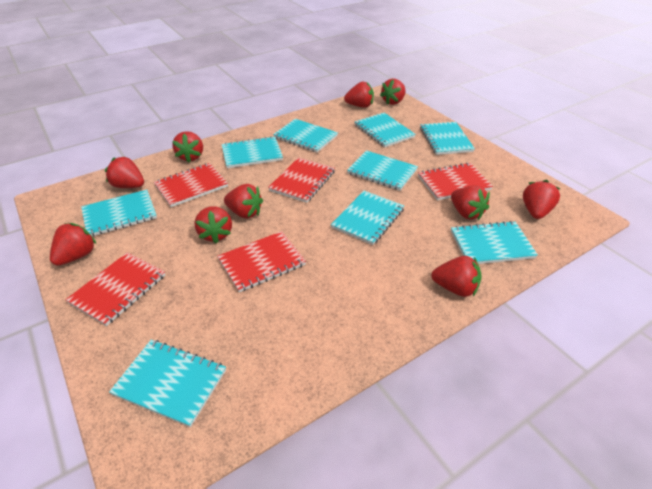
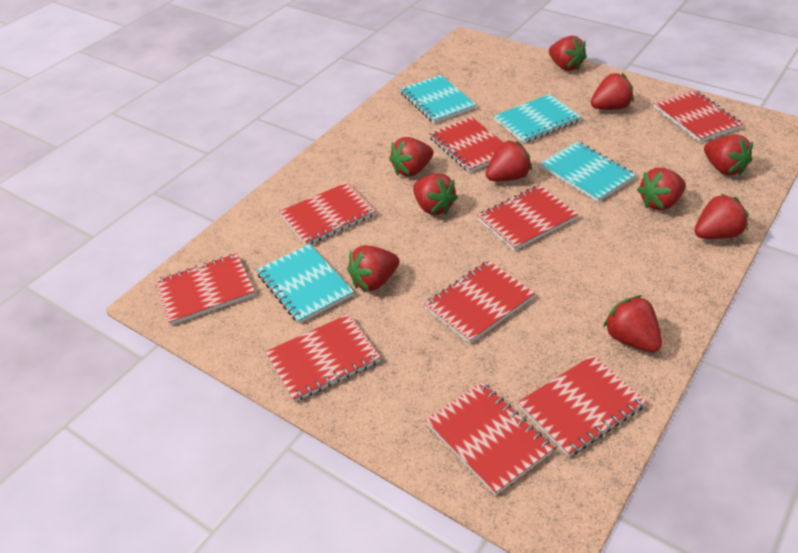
red notebook: 5 -> 9
turquoise notebook: 9 -> 4

